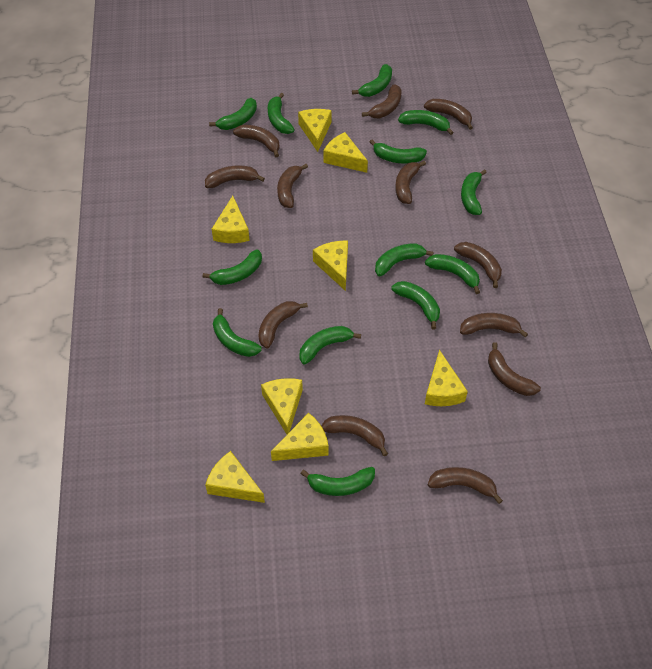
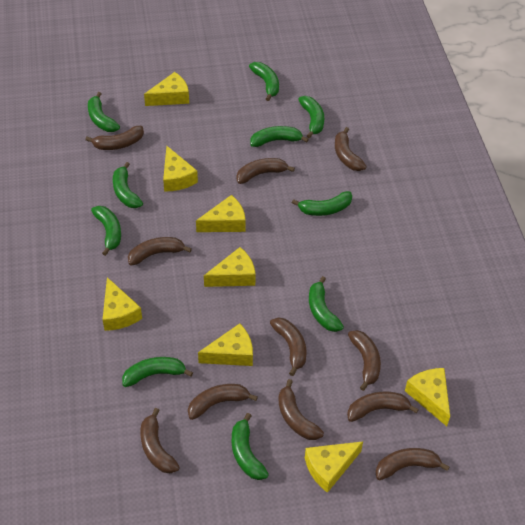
brown banana: 12 -> 11
green banana: 13 -> 10

